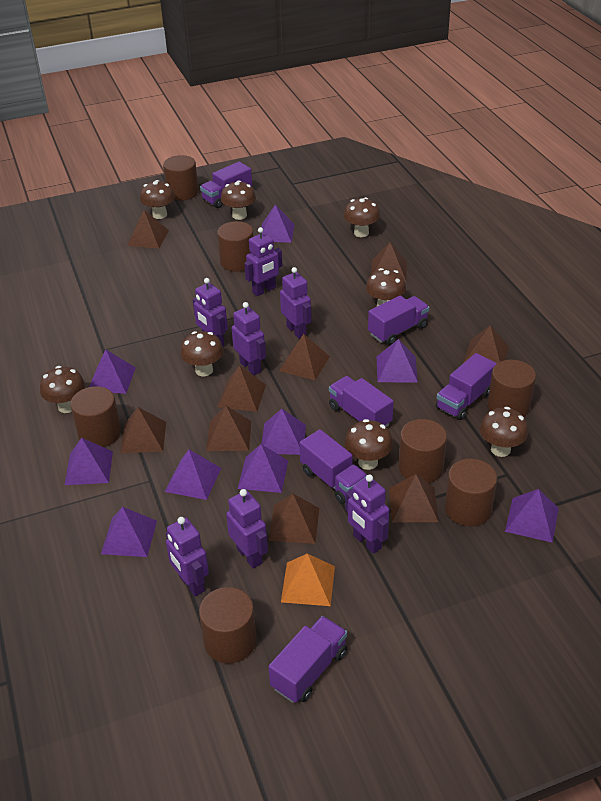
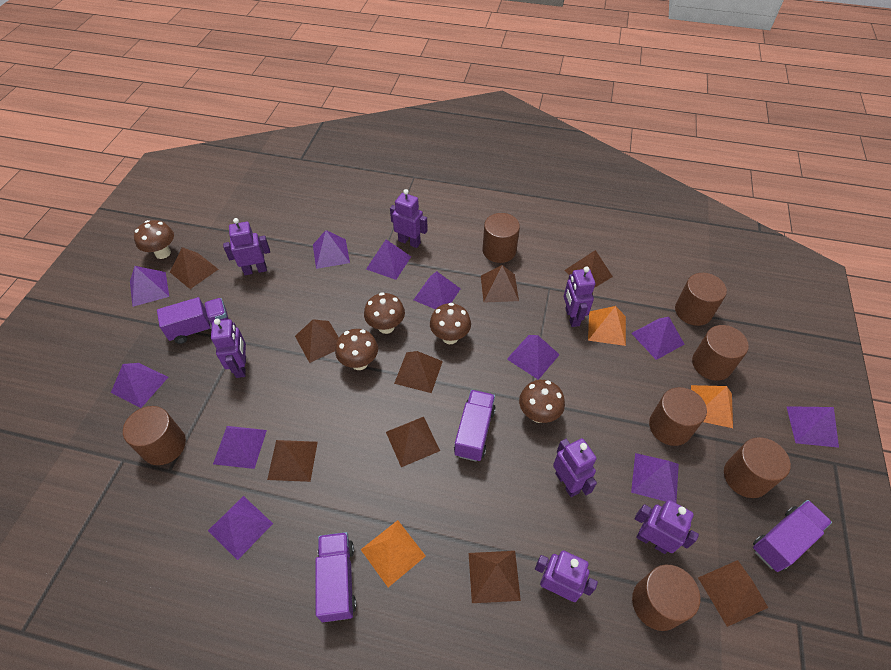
brown mushroom: 8 -> 5
orange pyramid: 1 -> 3
purple pyramid: 9 -> 11
purple truck: 6 -> 4

